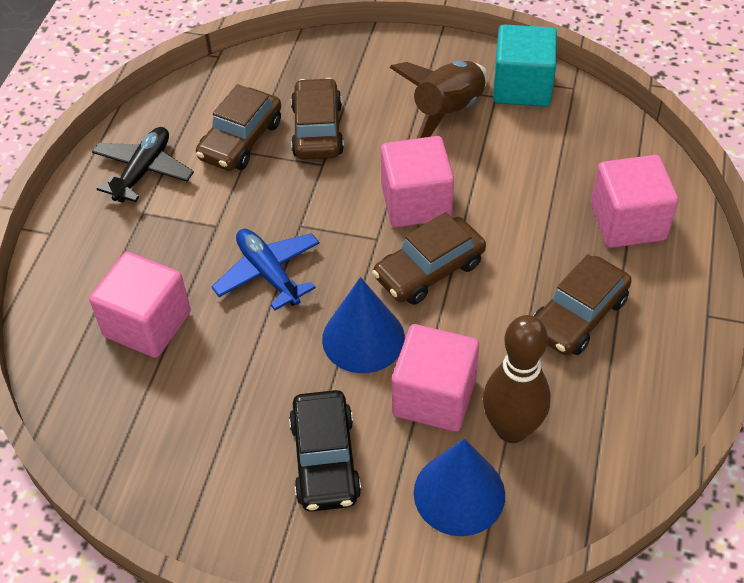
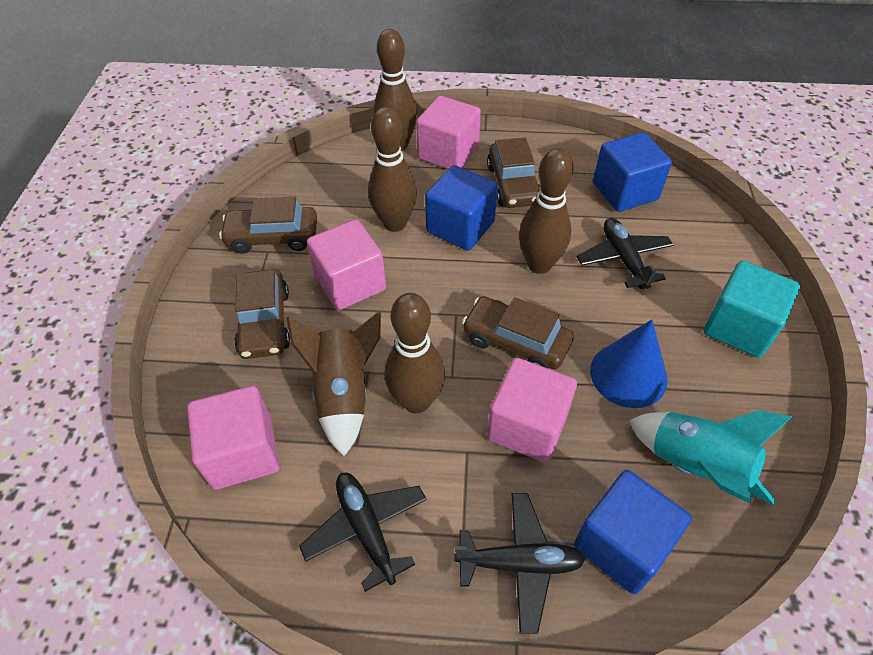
black car: 1 -> 0
black plane: 1 -> 3
blue cone: 2 -> 1
blue cube: 0 -> 3
blue plane: 1 -> 0
brown bowling pin: 1 -> 4
turquoise rocket: 0 -> 1

